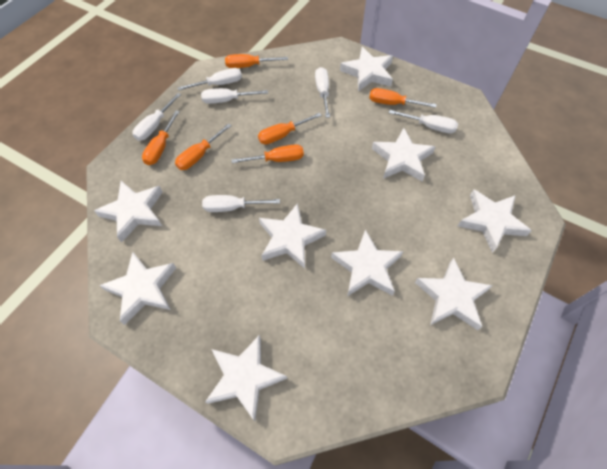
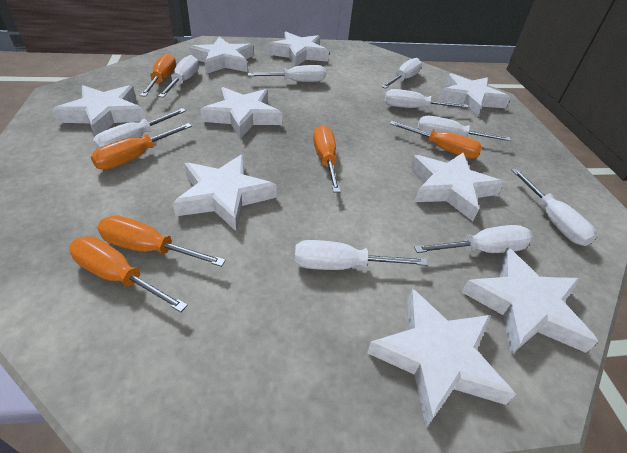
white screwdriver: 6 -> 9

